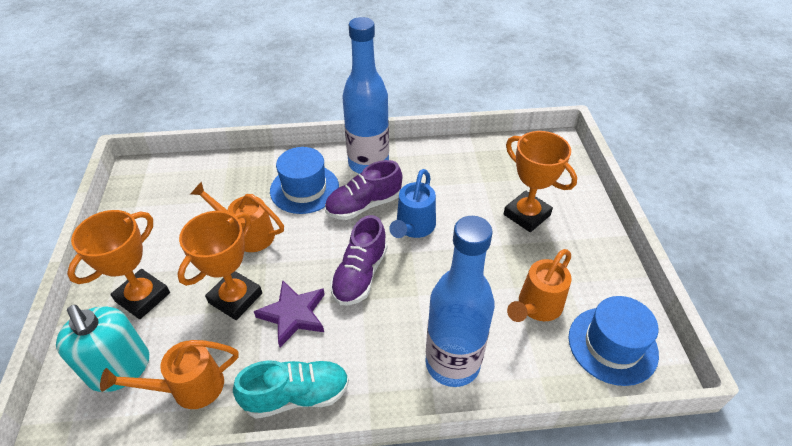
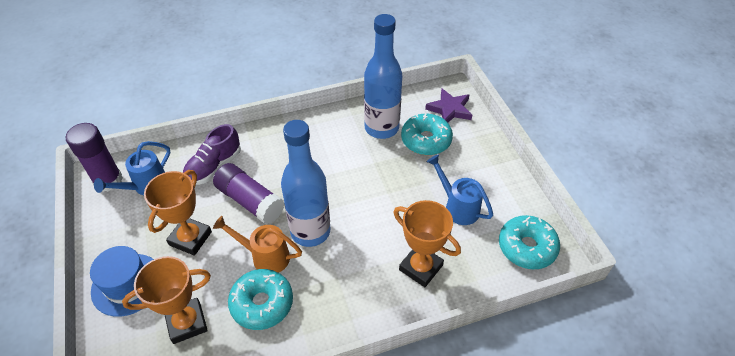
blue hat: 2 -> 1
blue watering can: 1 -> 2
orange watering can: 3 -> 1
purple glue stick: 0 -> 2
purple shoe: 2 -> 1
turquoise donut: 0 -> 3
turquoise shoe: 1 -> 0
turquoise soap dispenser: 1 -> 0

